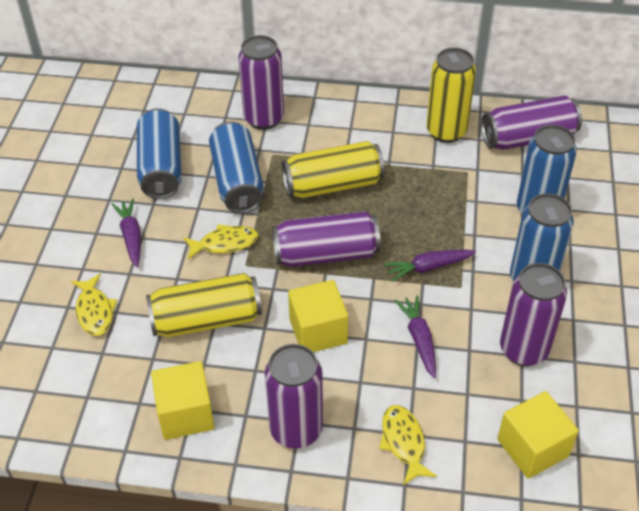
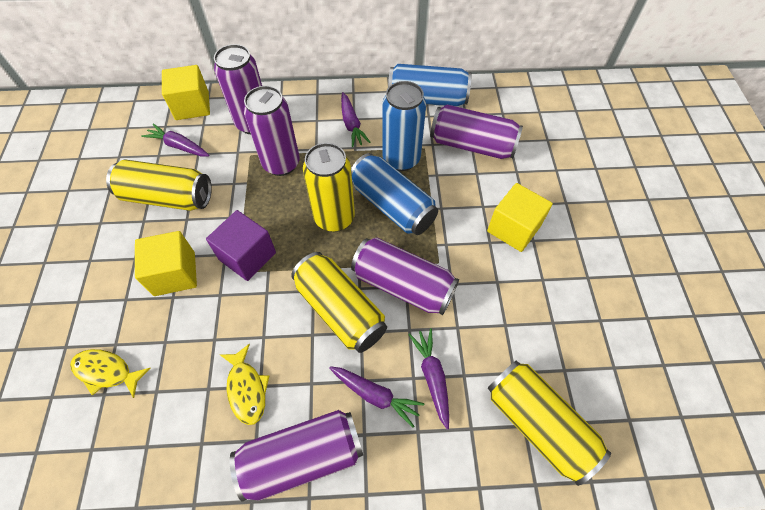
blue can: 4 -> 3
purple carrot: 3 -> 4
purple cube: 0 -> 1
yellow can: 3 -> 4
yellow fish: 3 -> 2

